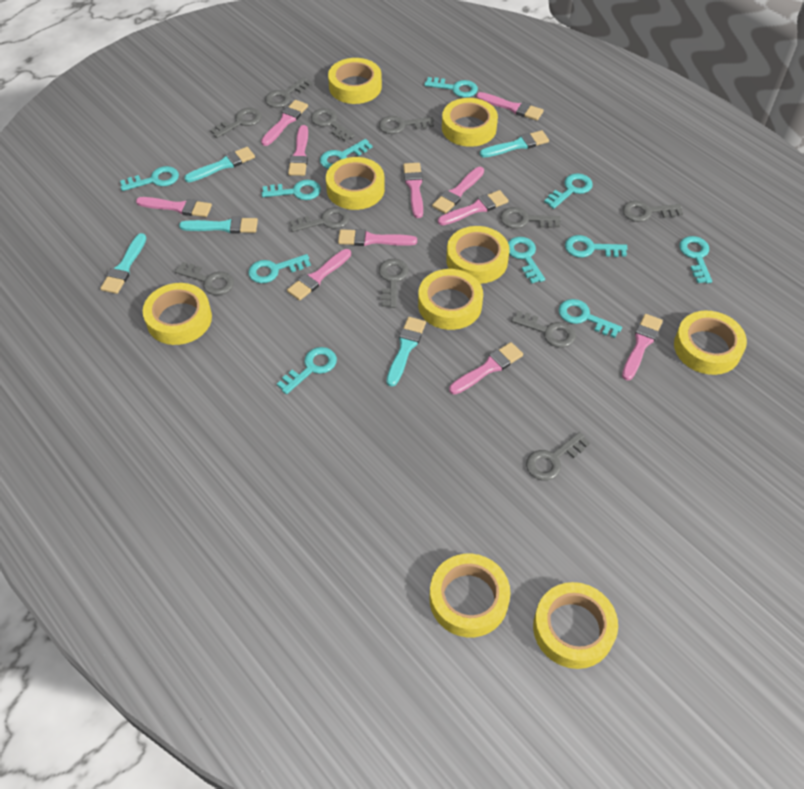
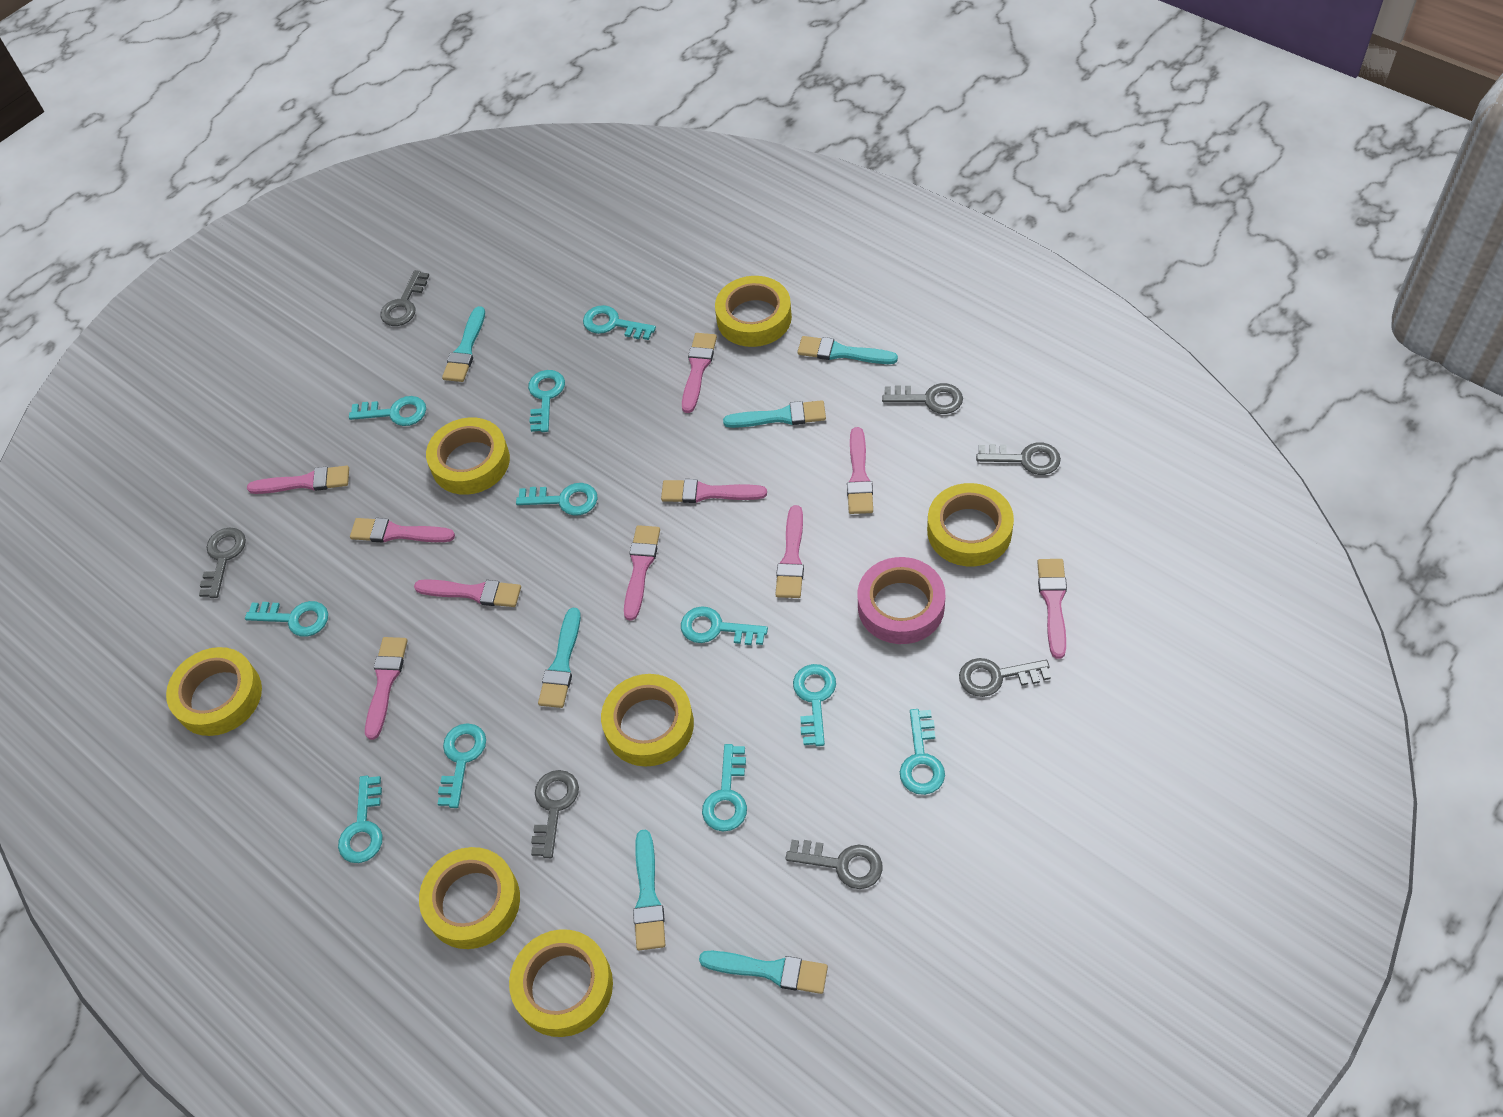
grey key: 11 -> 7
pink brush: 11 -> 10
pink tape: 0 -> 1
turquoise brush: 5 -> 6
yellow tape: 9 -> 7

